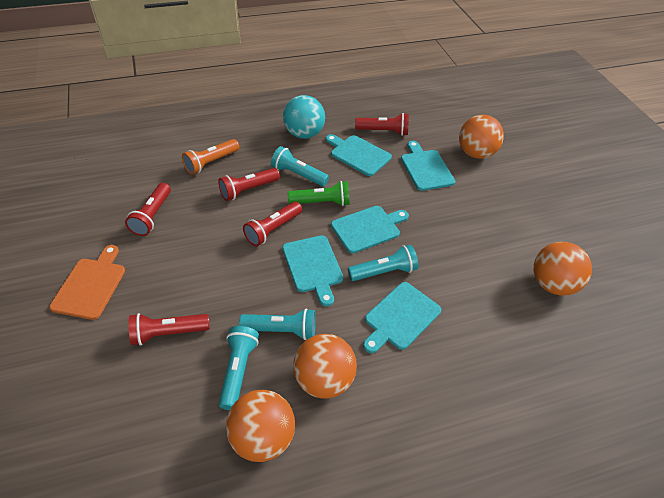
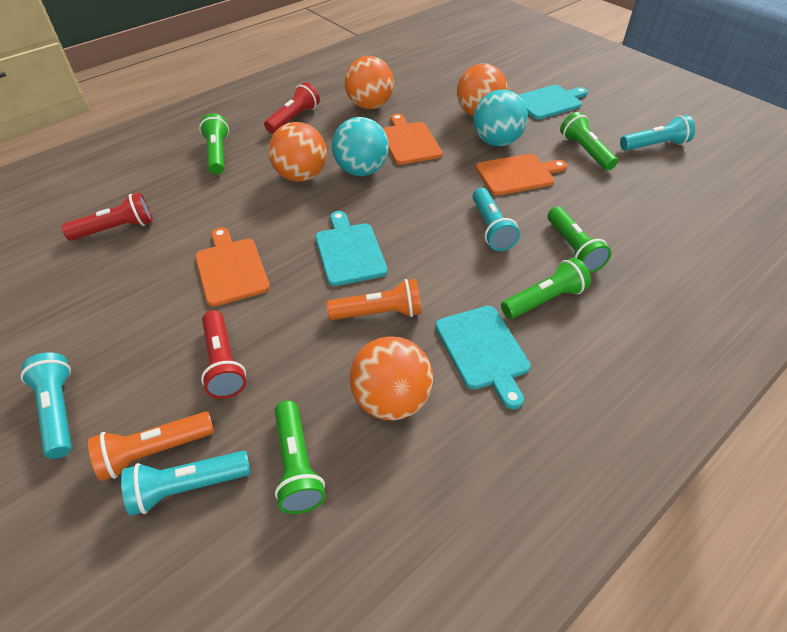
green flashlight: 1 -> 5
orange cutting board: 1 -> 3
orange flashlight: 1 -> 2
red flashlight: 5 -> 3
turquoise ball: 1 -> 2
turquoise cutting board: 5 -> 3

